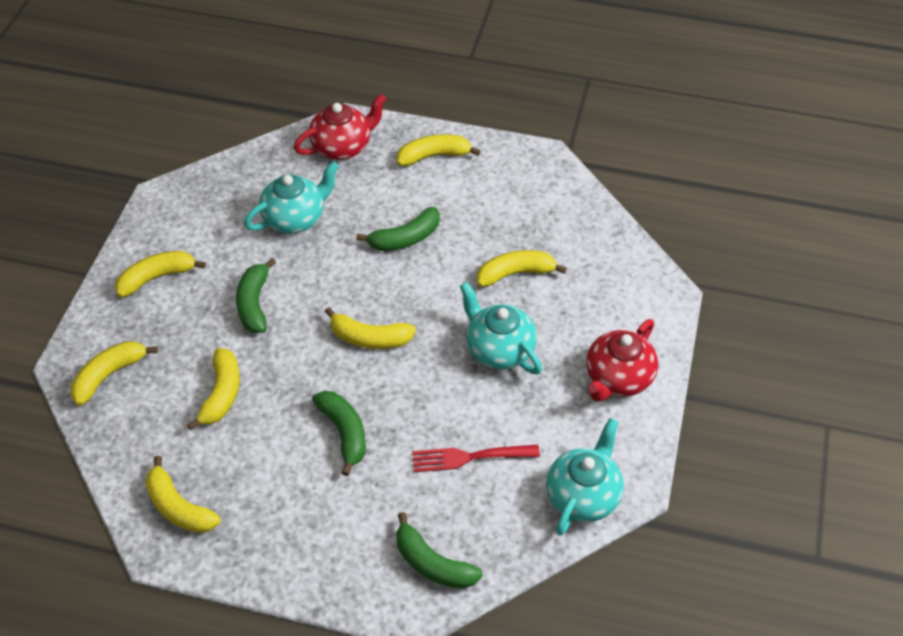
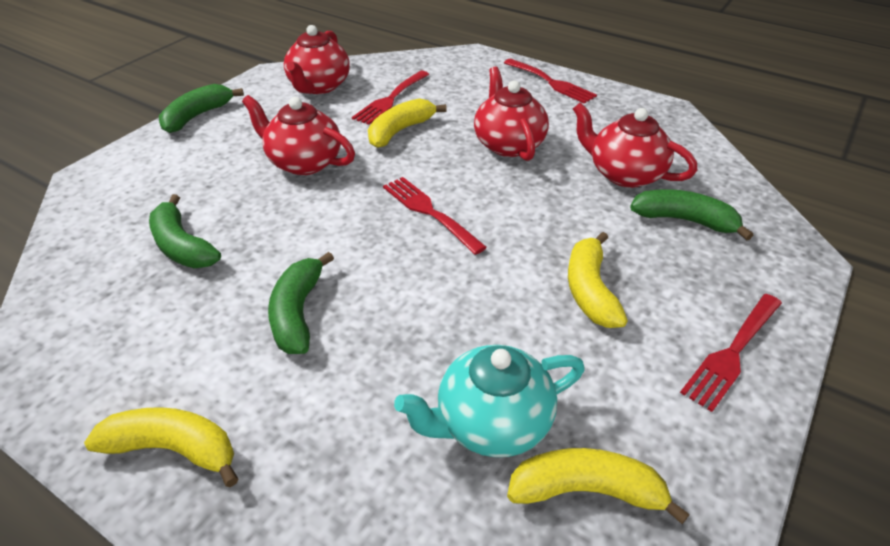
red fork: 1 -> 4
red teapot: 2 -> 4
turquoise teapot: 3 -> 1
yellow banana: 7 -> 4

